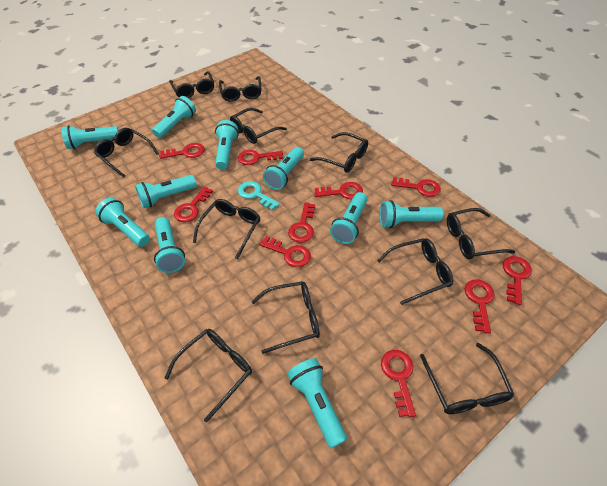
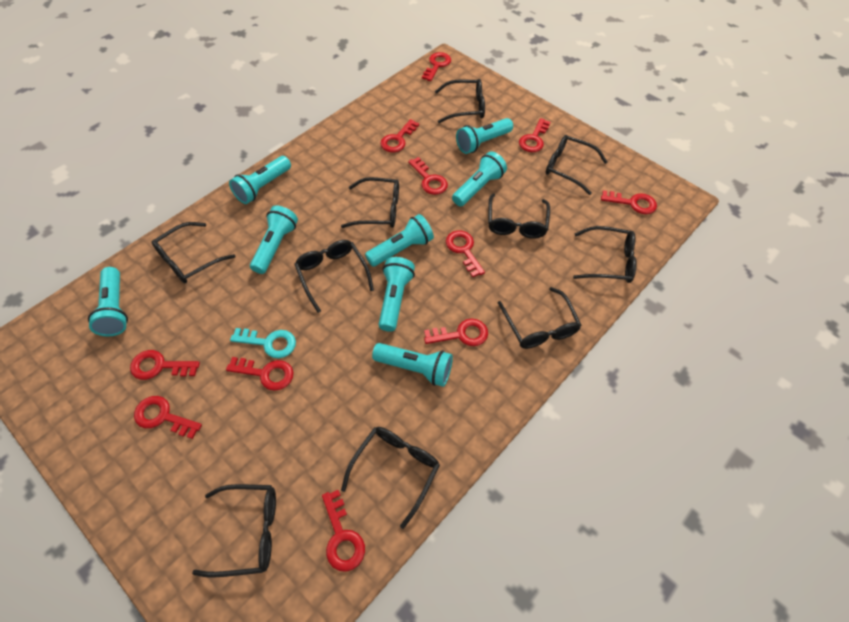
black glasses: 11 -> 10
red key: 10 -> 11
turquoise flashlight: 10 -> 8

